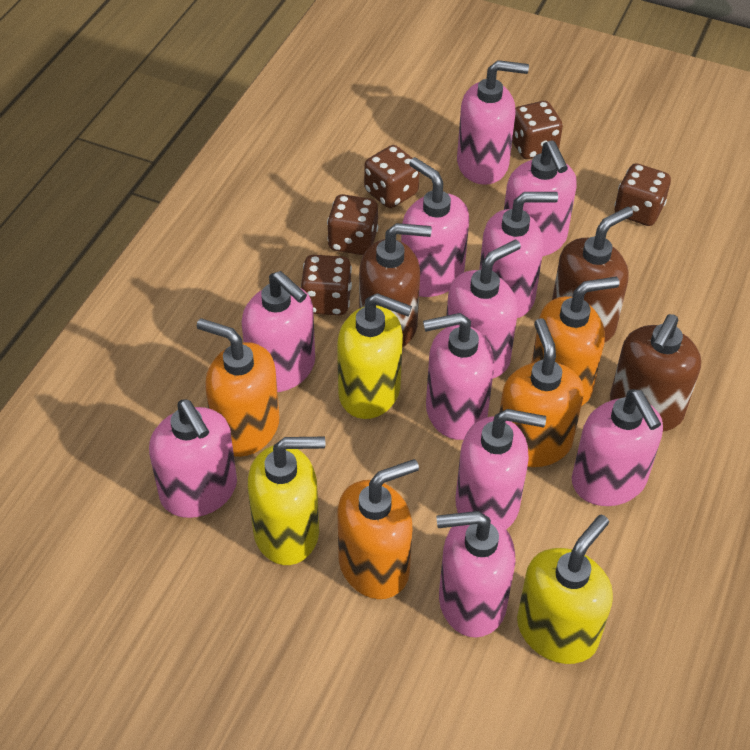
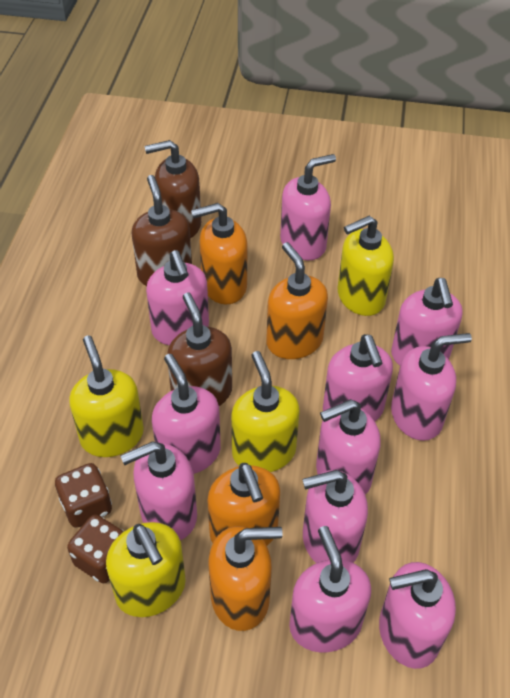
brown dice: 5 -> 2
yellow soap dispenser: 3 -> 4

